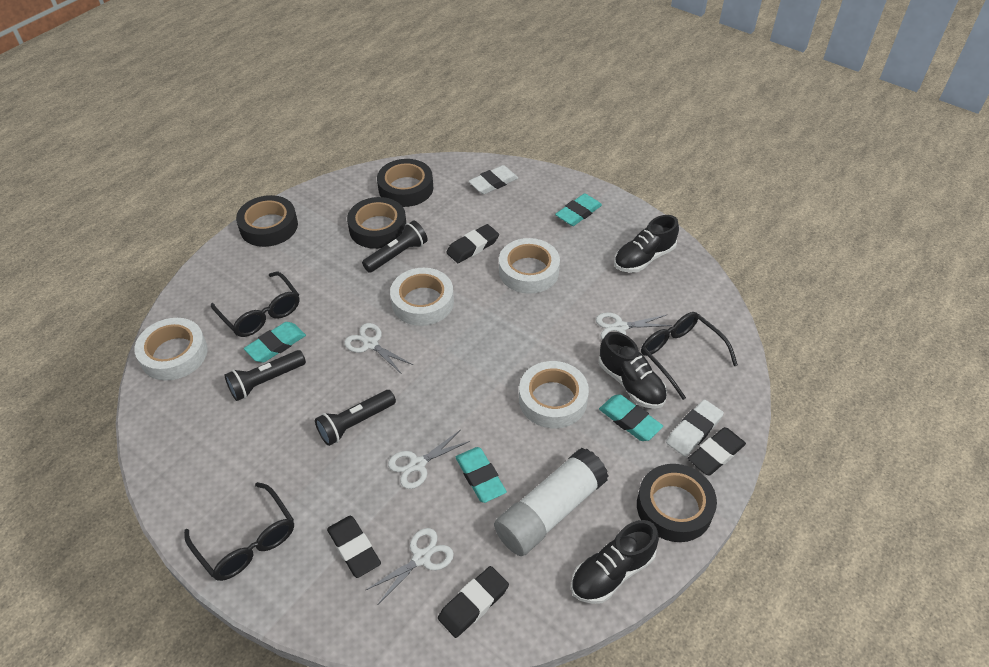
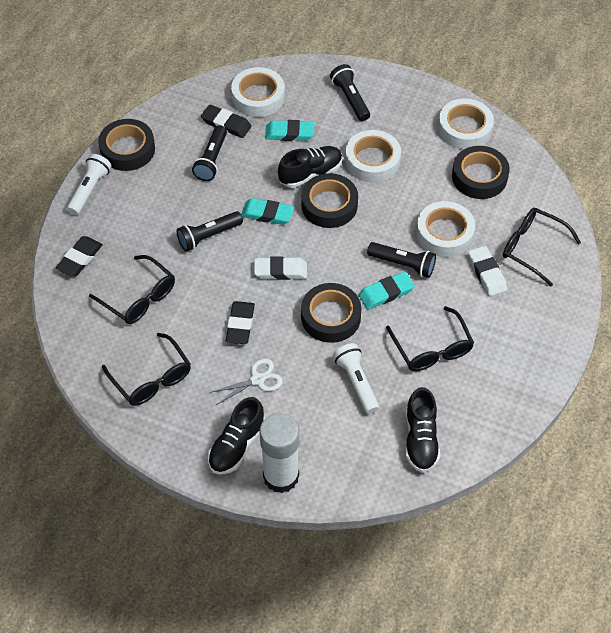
black eraser: 4 -> 3
black flashlight: 3 -> 4
black glasses: 3 -> 4
turquoise eraser: 4 -> 3
white flashlight: 0 -> 2
white scissors: 4 -> 1

